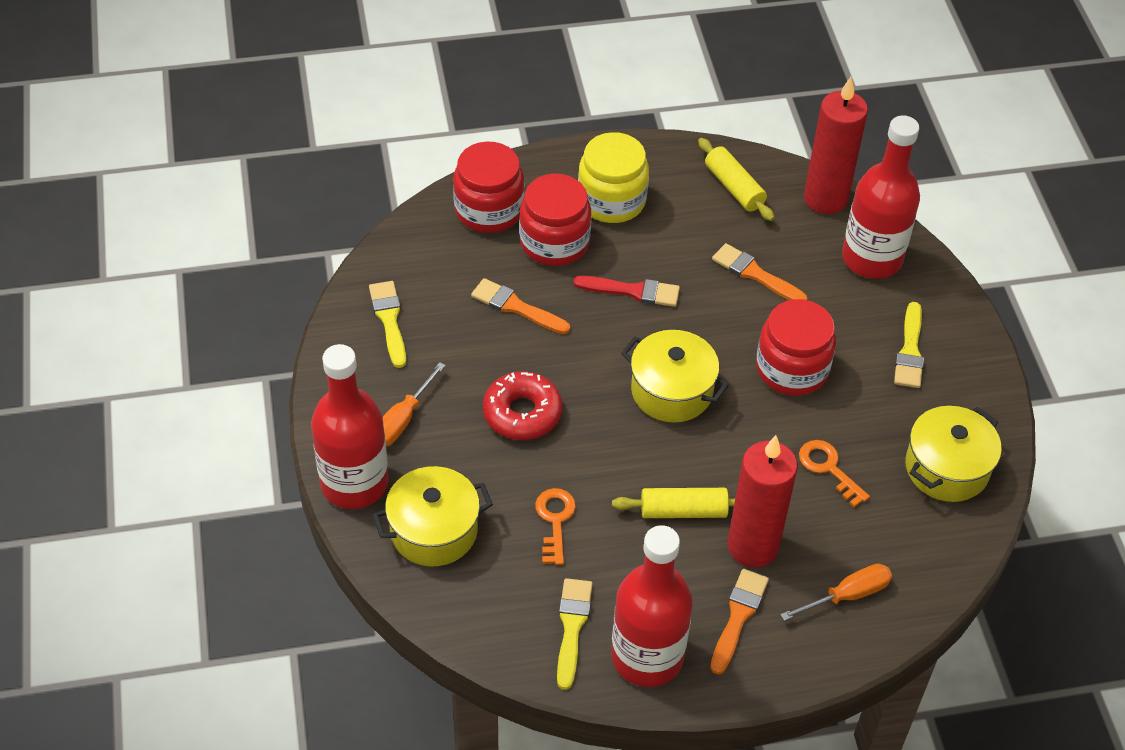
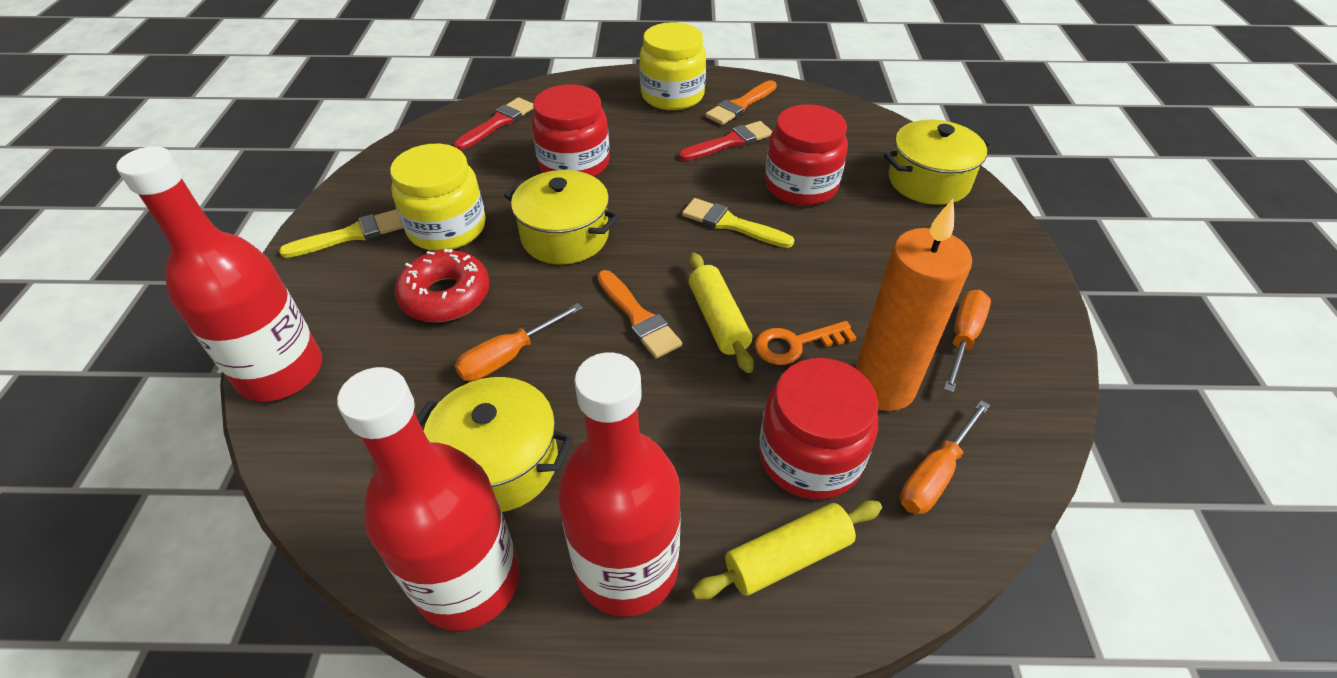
orange brush: 3 -> 2
orange candle: 0 -> 1
orange key: 2 -> 1
orange screwdriver: 2 -> 3
red brush: 1 -> 2
red candle: 2 -> 0
yellow brush: 3 -> 2
yellow jar: 1 -> 2

